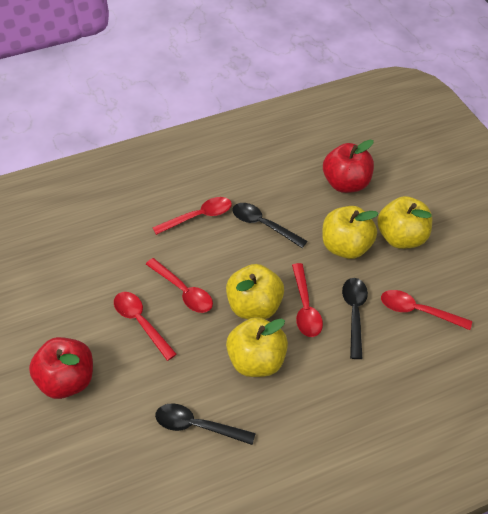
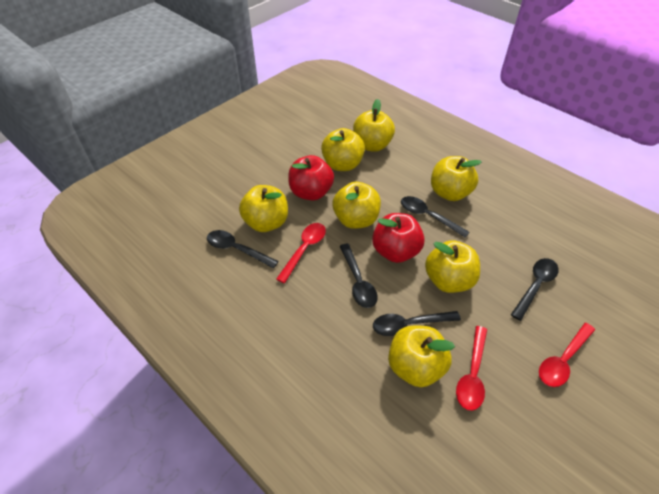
black spoon: 3 -> 5
red spoon: 5 -> 3
yellow apple: 4 -> 7

